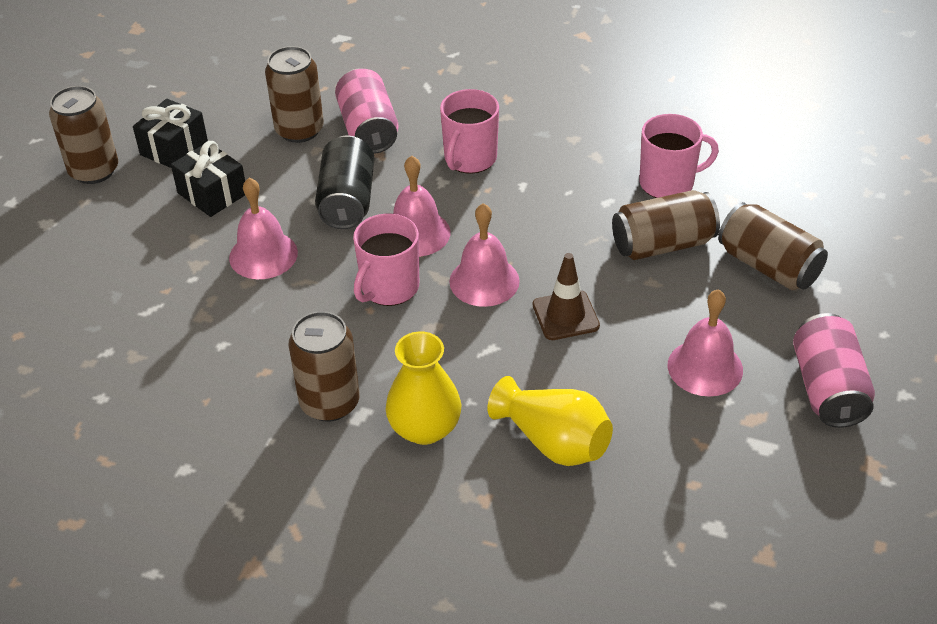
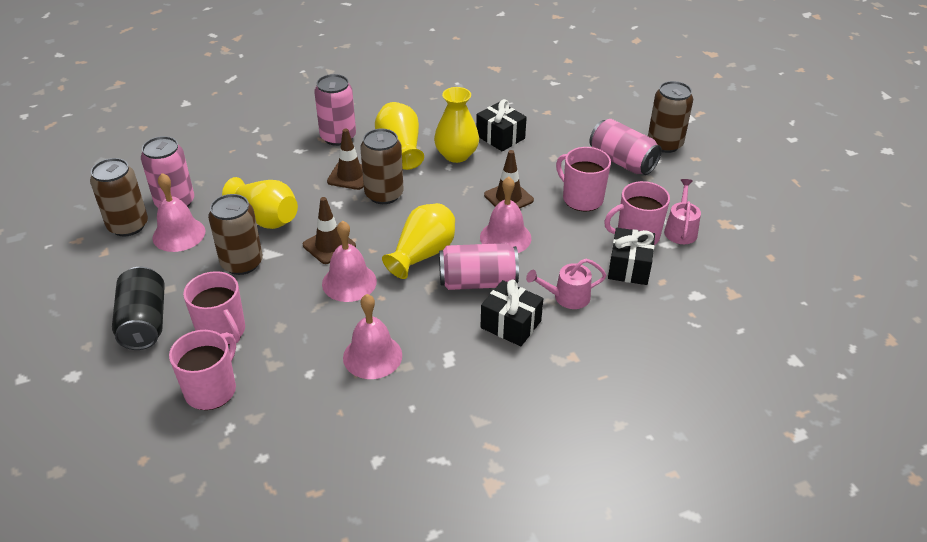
black gift: 2 -> 3
brown can: 5 -> 4
brown traffic cone: 1 -> 3
pink can: 2 -> 4
pink mug: 3 -> 4
pink watering can: 0 -> 2
yellow vase: 2 -> 4

